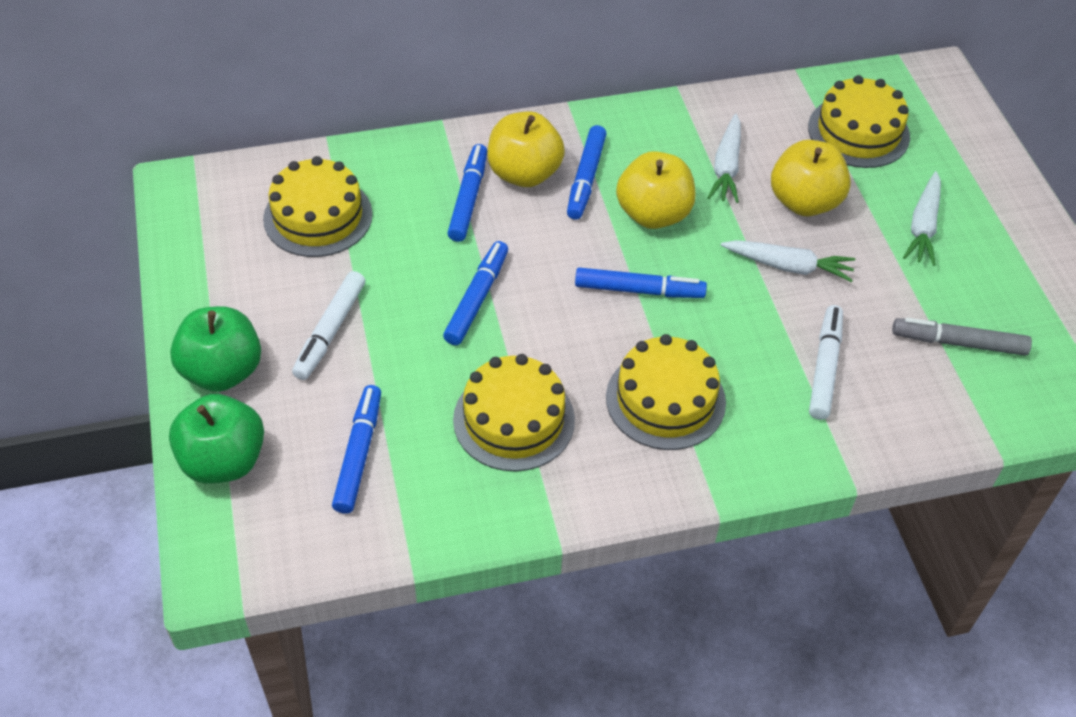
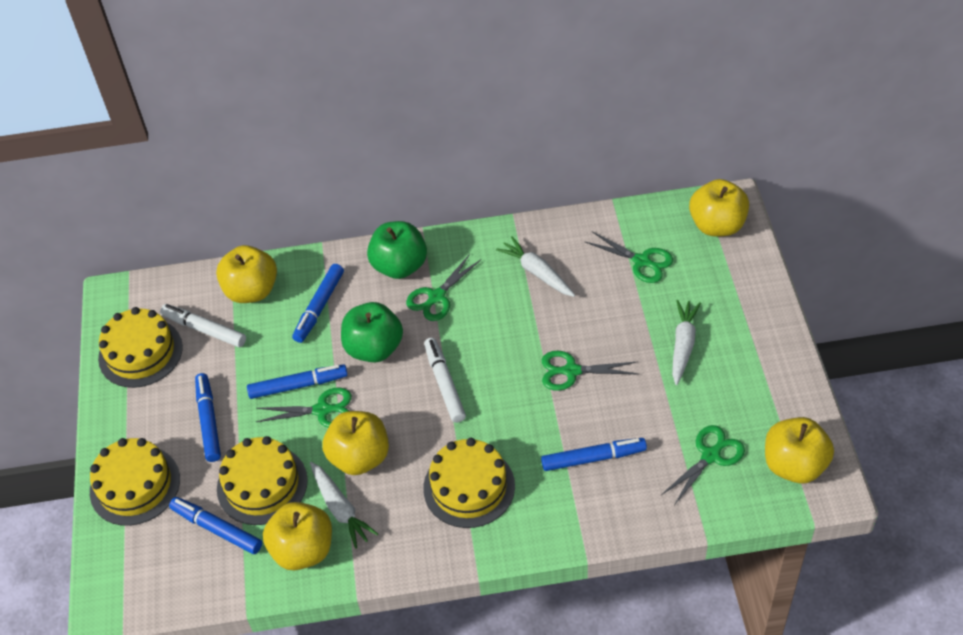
green scissors: 0 -> 5
grey marker: 1 -> 0
yellow apple: 3 -> 5

